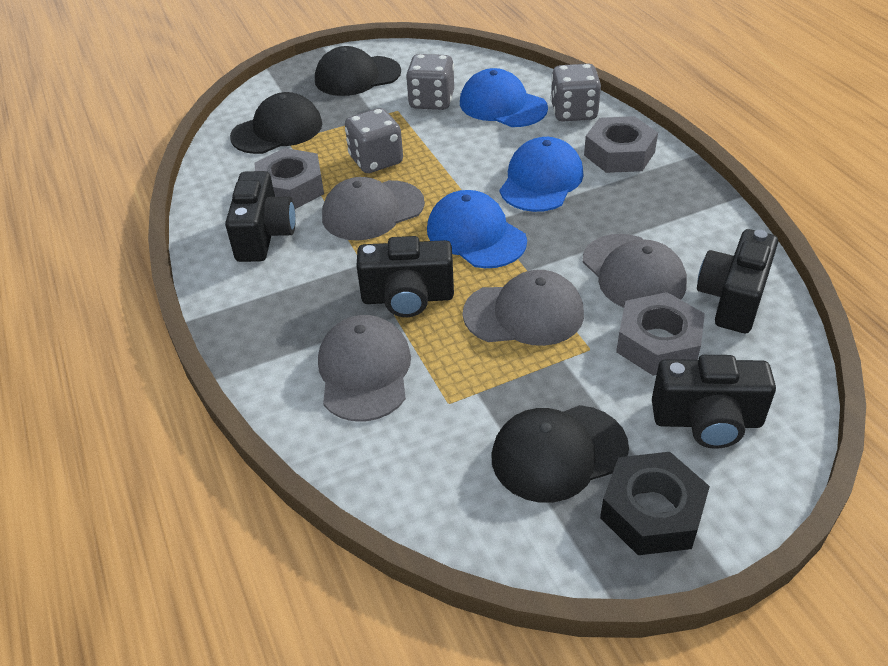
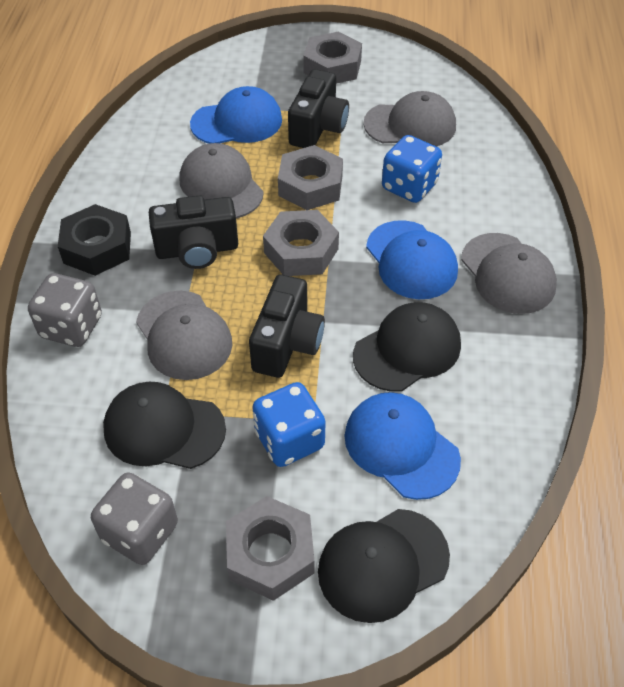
black camera: 4 -> 3
blue dice: 0 -> 2
grey dice: 3 -> 2
grey nut: 3 -> 4

